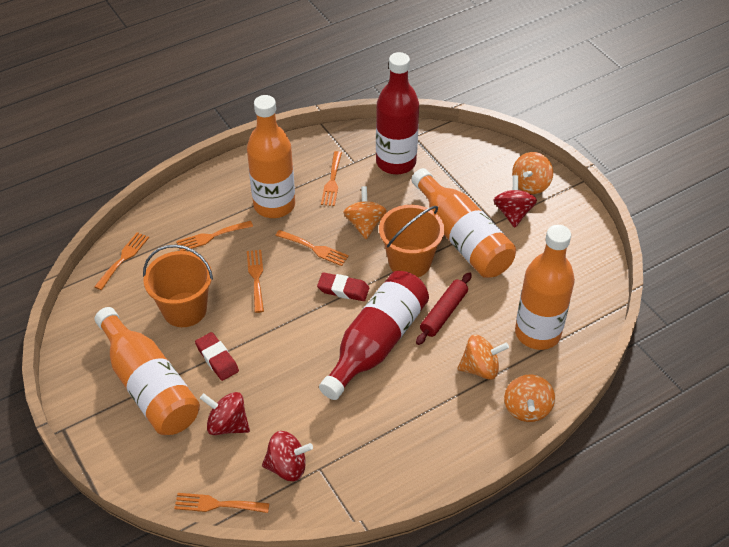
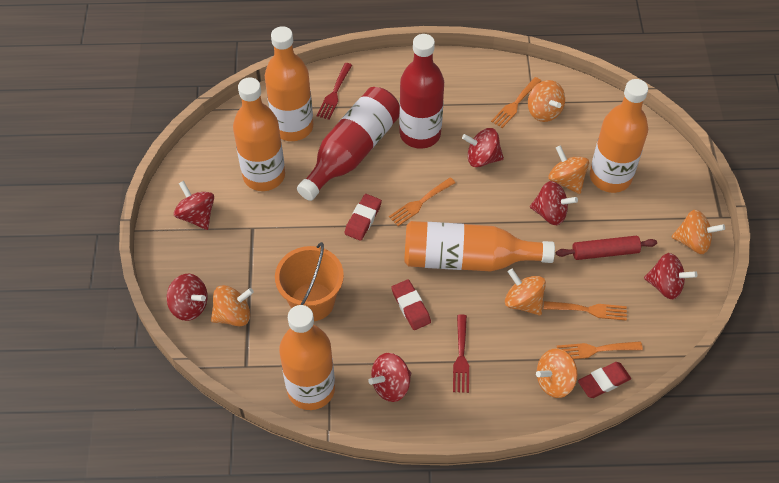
orange bottle: 4 -> 5
orange bucket: 2 -> 1
orange fork: 6 -> 4
orange spinning top: 4 -> 6
red eraser: 2 -> 3
red fork: 0 -> 2
red spinning top: 3 -> 6

